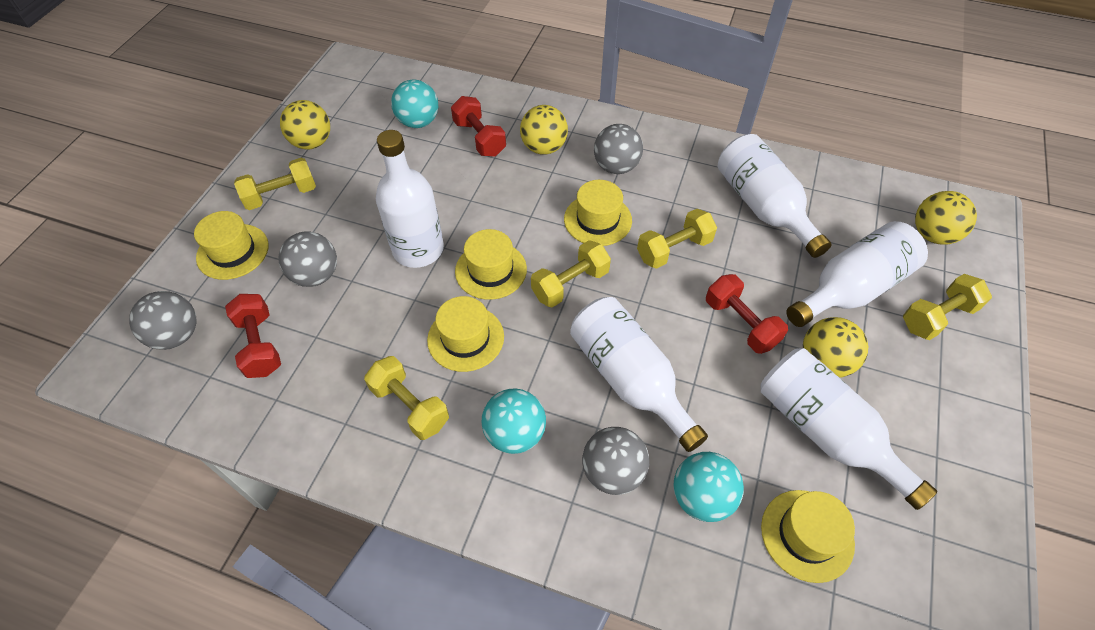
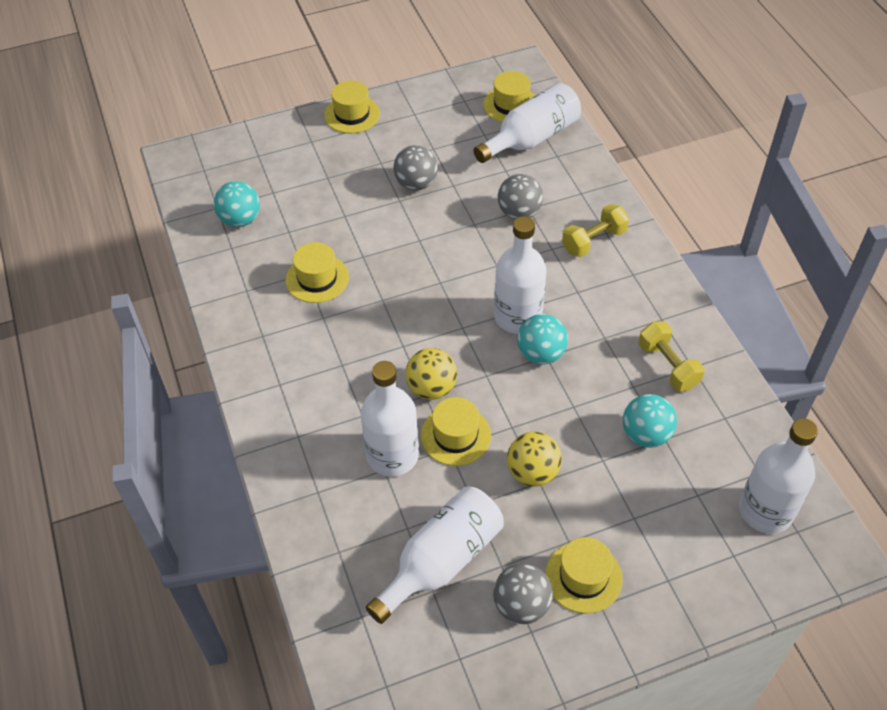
grey ball: 4 -> 3
red dumbbell: 3 -> 0
yellow ball: 4 -> 2
yellow dumbbell: 5 -> 2

